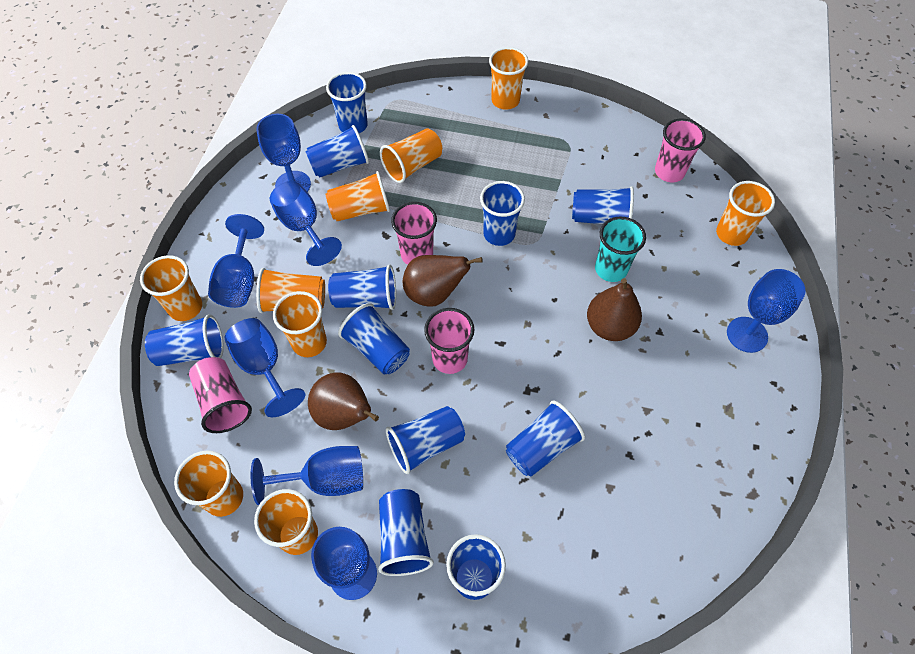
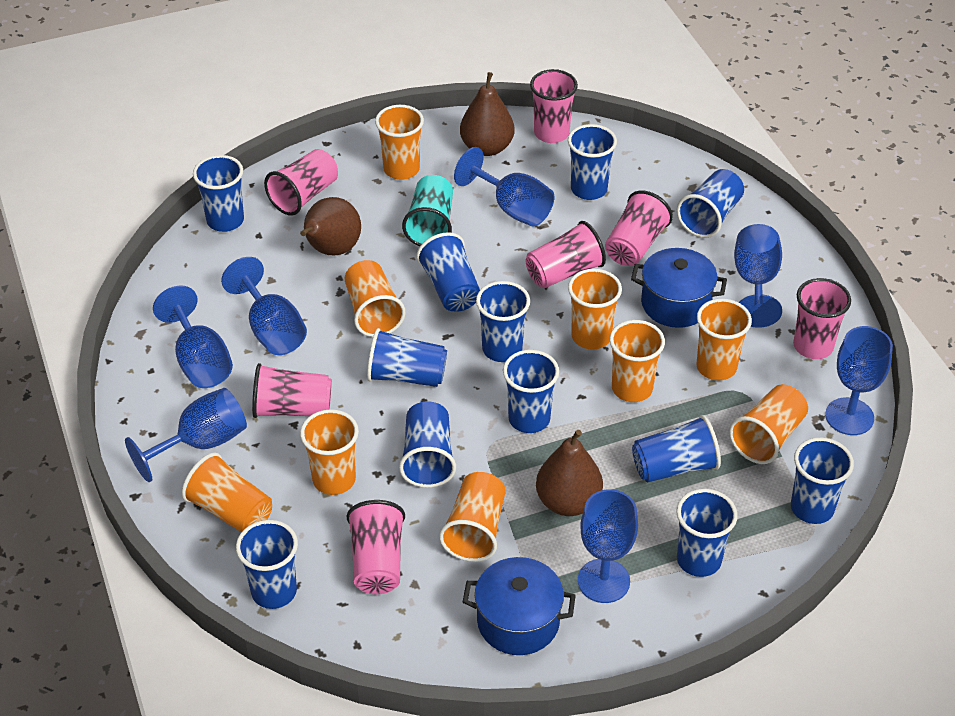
blue cup: 11 -> 12
blue pot: 0 -> 2
pink cup: 4 -> 7

